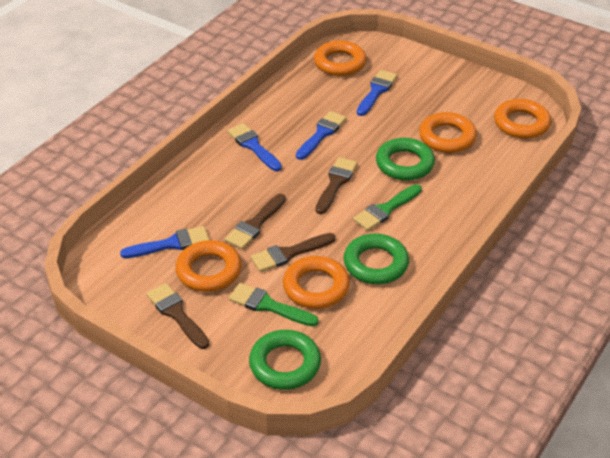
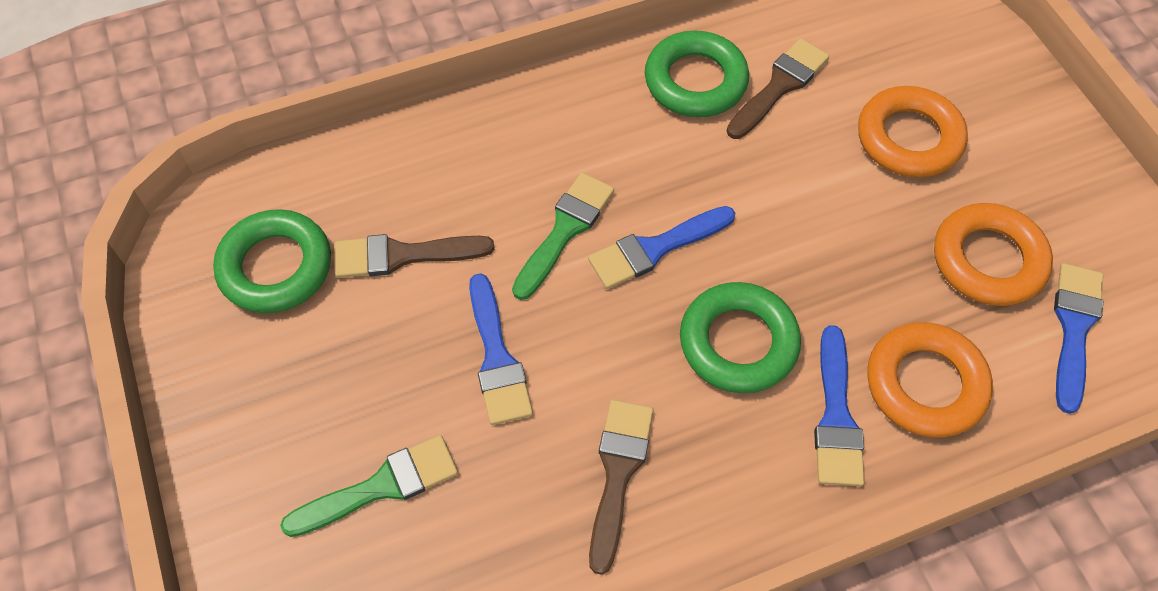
brown brush: 4 -> 3
orange ring: 5 -> 3

